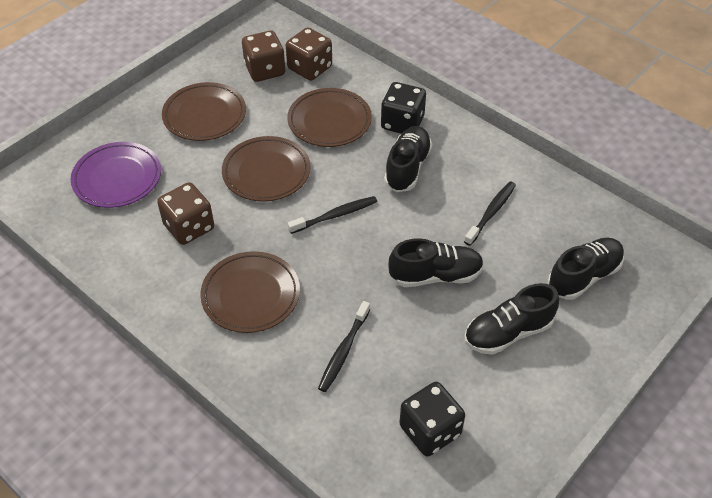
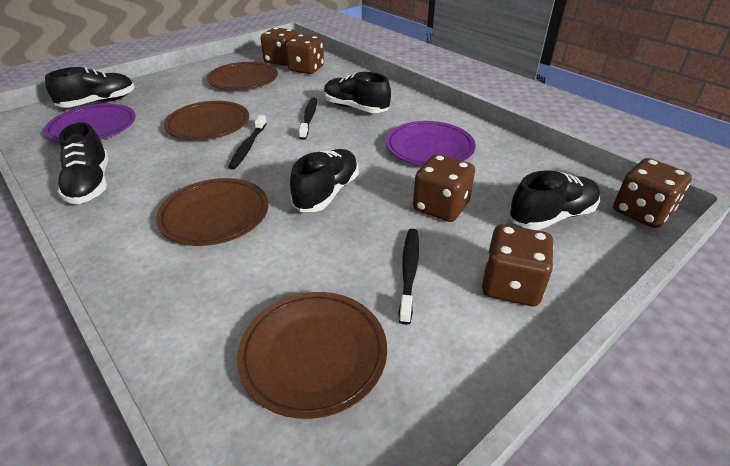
black dice: 2 -> 0
black shoe: 4 -> 5
brown dice: 3 -> 5
purple plate: 1 -> 2

